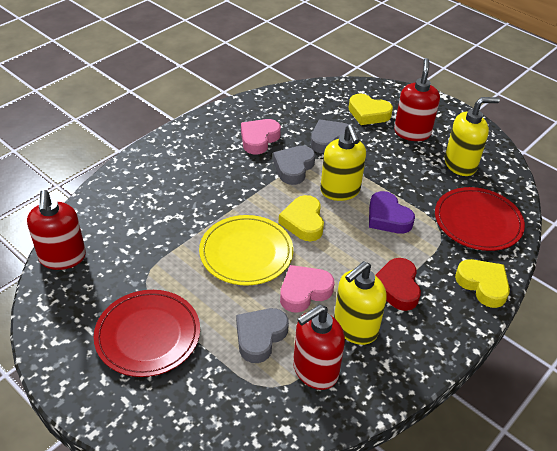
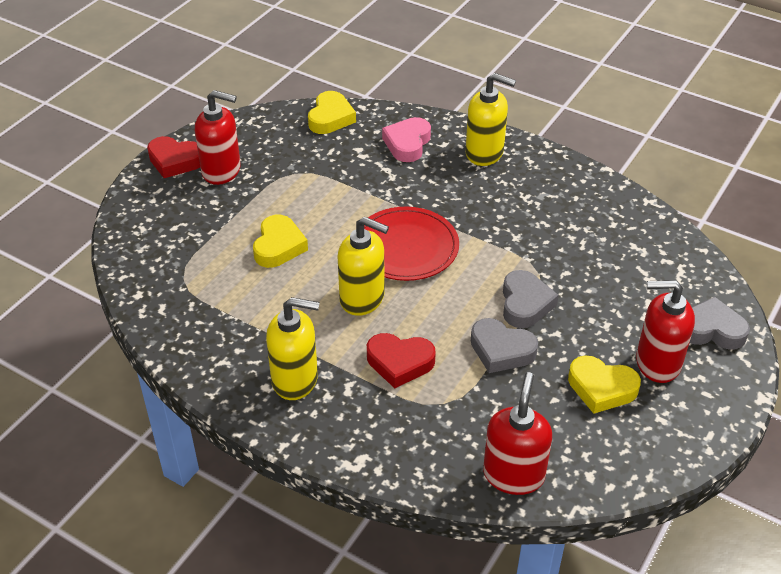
pink heart: 2 -> 1
purple heart: 1 -> 0
red heart: 1 -> 2
red plate: 2 -> 1
yellow plate: 1 -> 0

